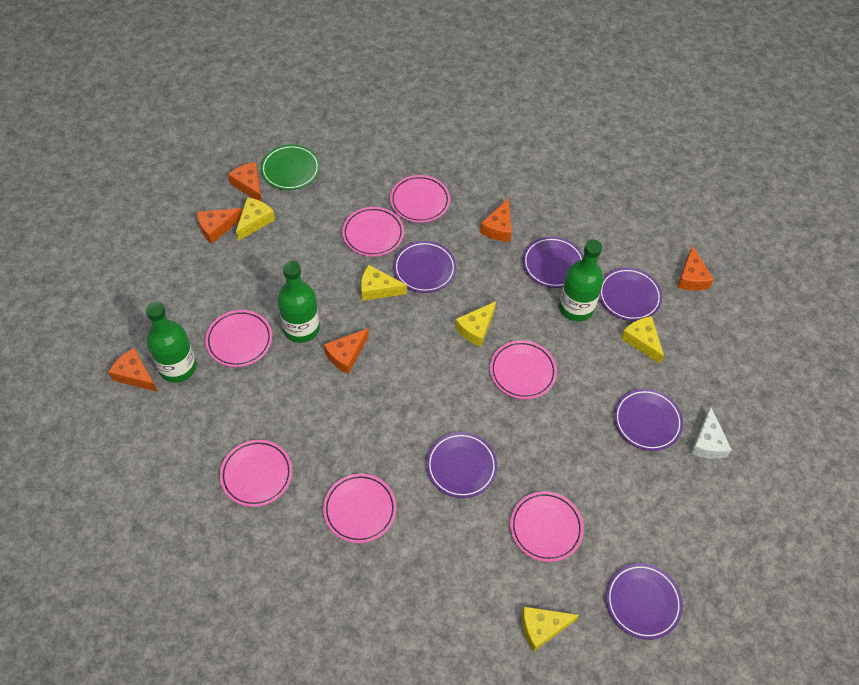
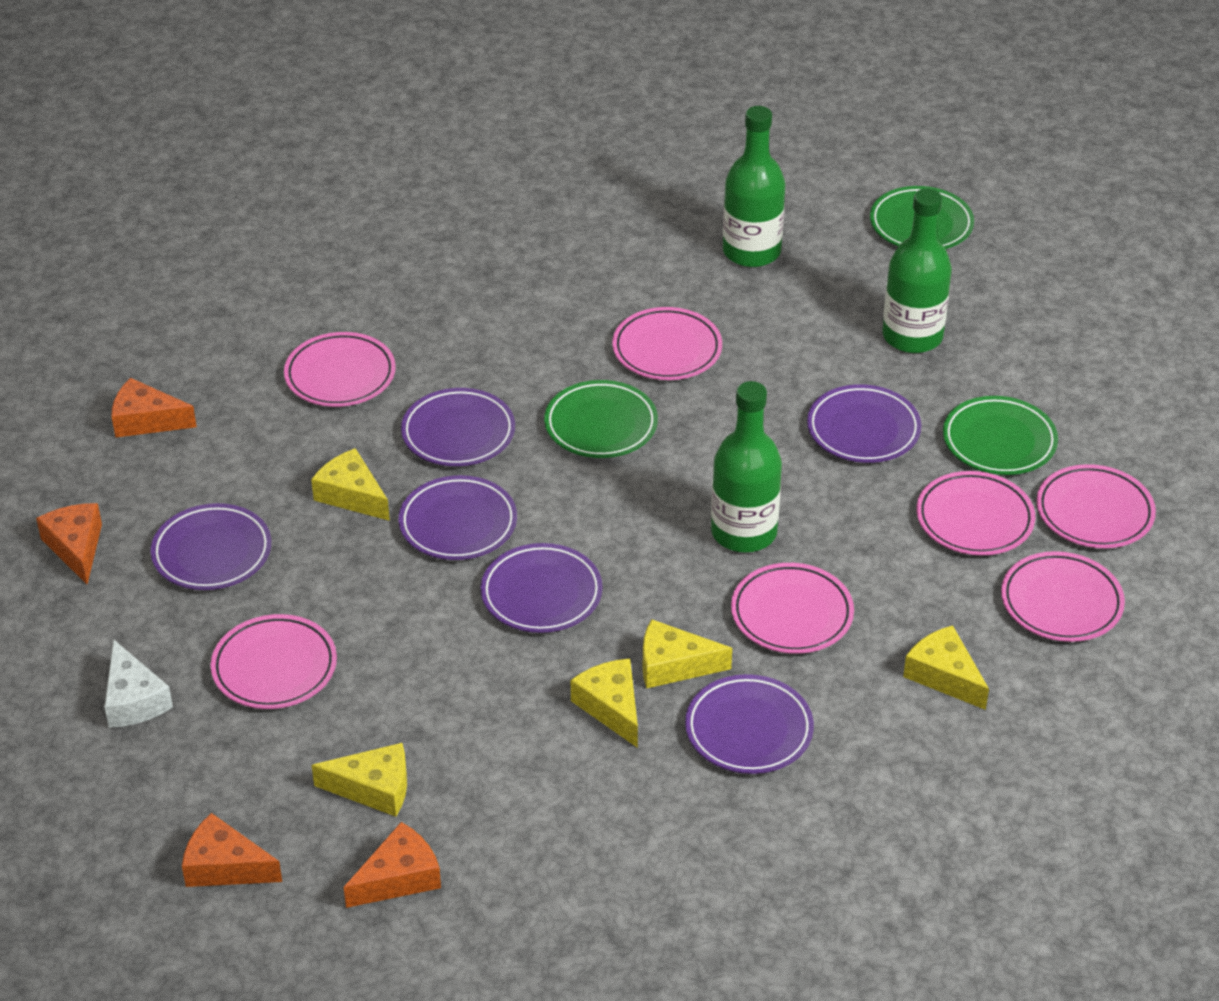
green plate: 1 -> 3
orange cheese: 6 -> 4

